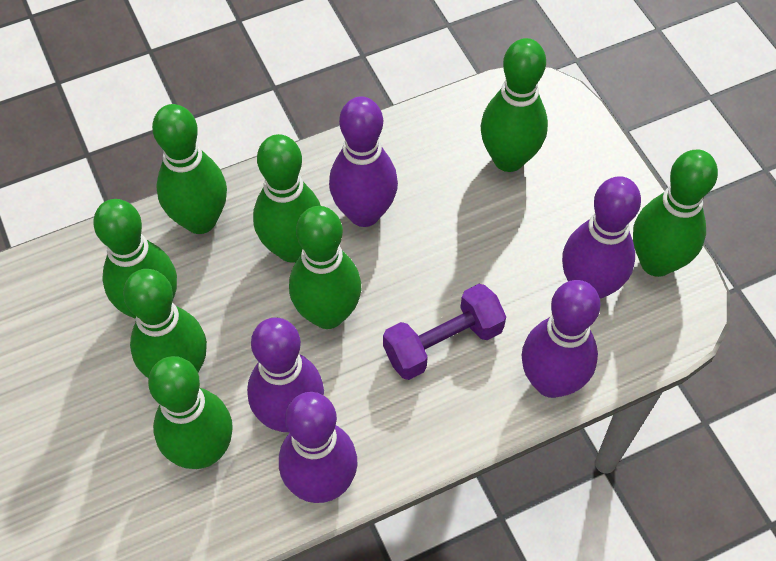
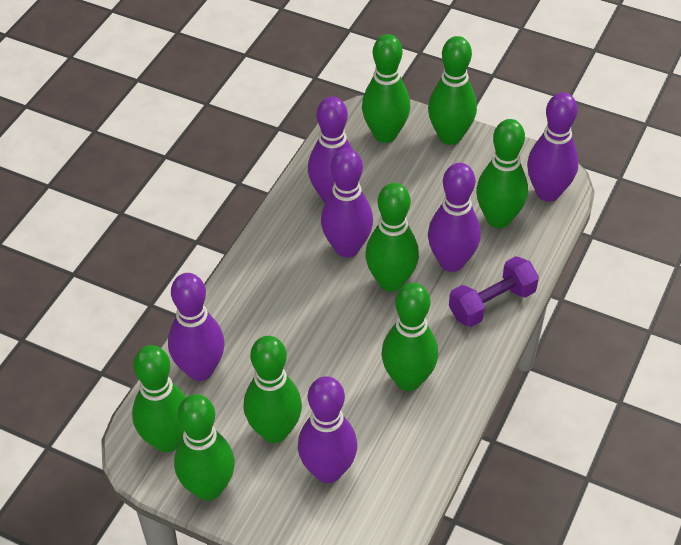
purple bowling pin: 5 -> 6

